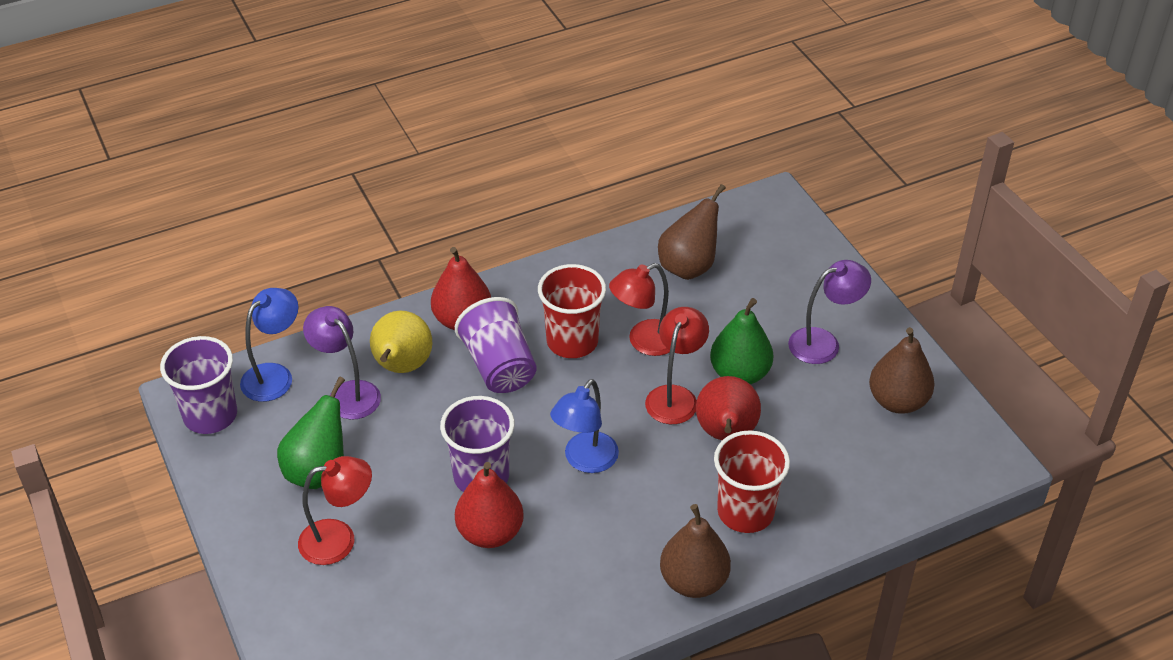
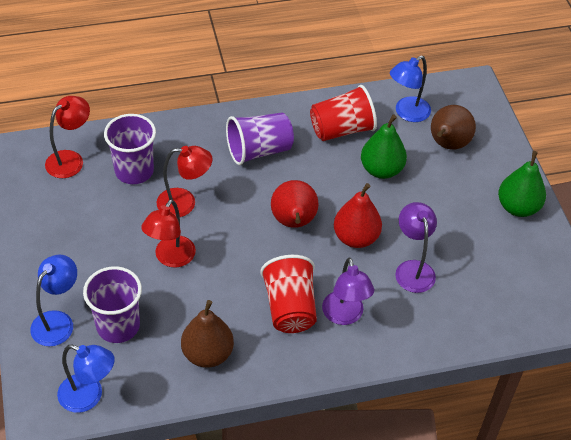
blue lamp: 2 -> 3
brown pear: 3 -> 2
red pear: 3 -> 2
yellow pear: 1 -> 0

